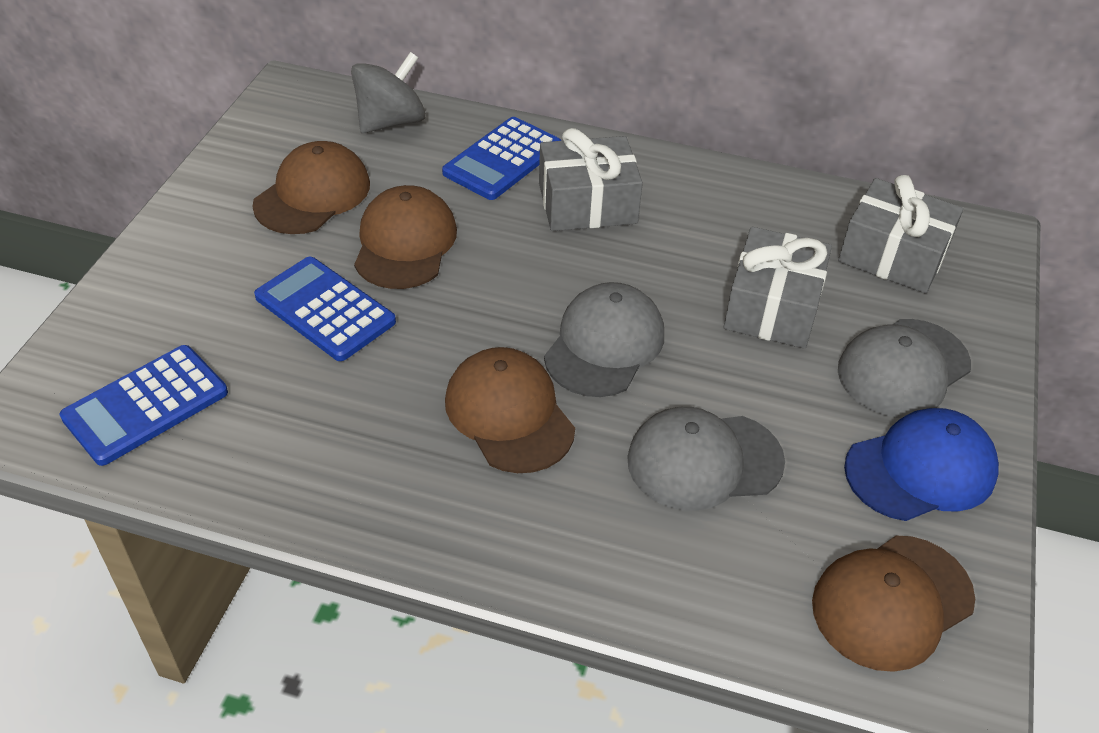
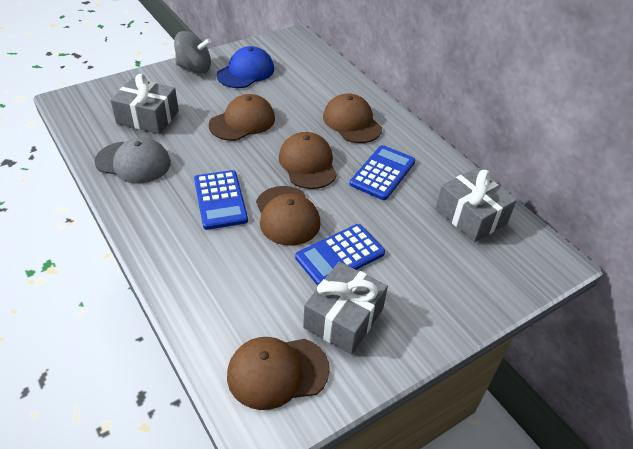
brown cap: 4 -> 5
grey cap: 3 -> 1

